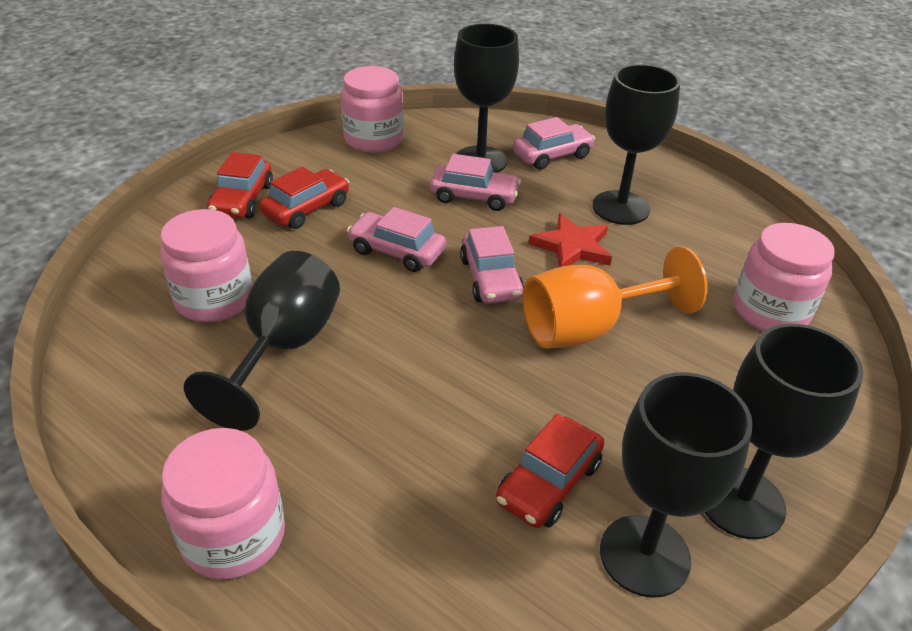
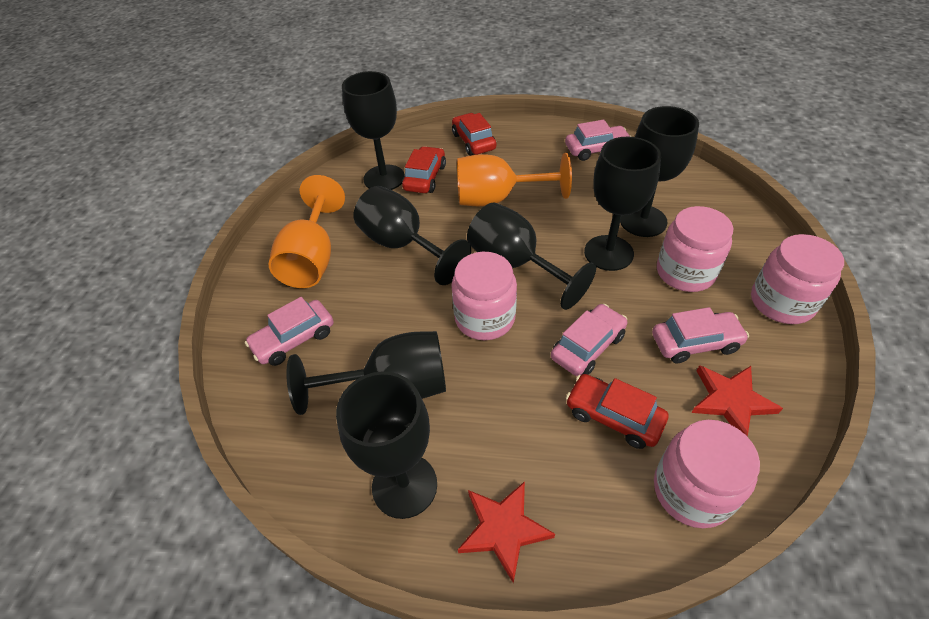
black goblet: 5 -> 7
orange goblet: 1 -> 2
red star: 1 -> 2

